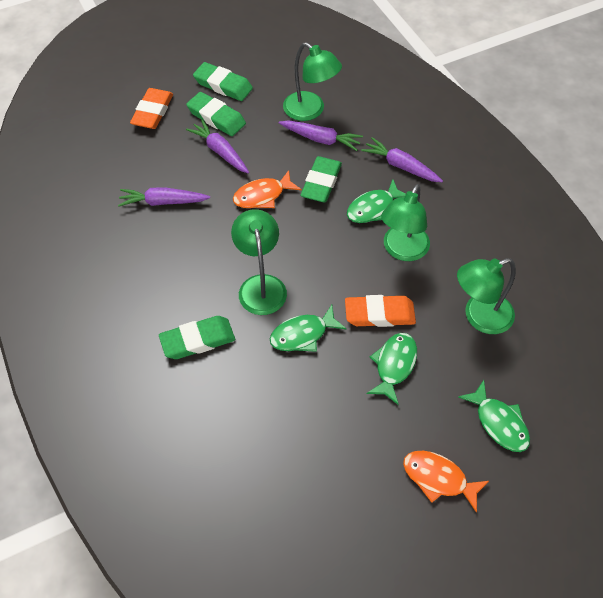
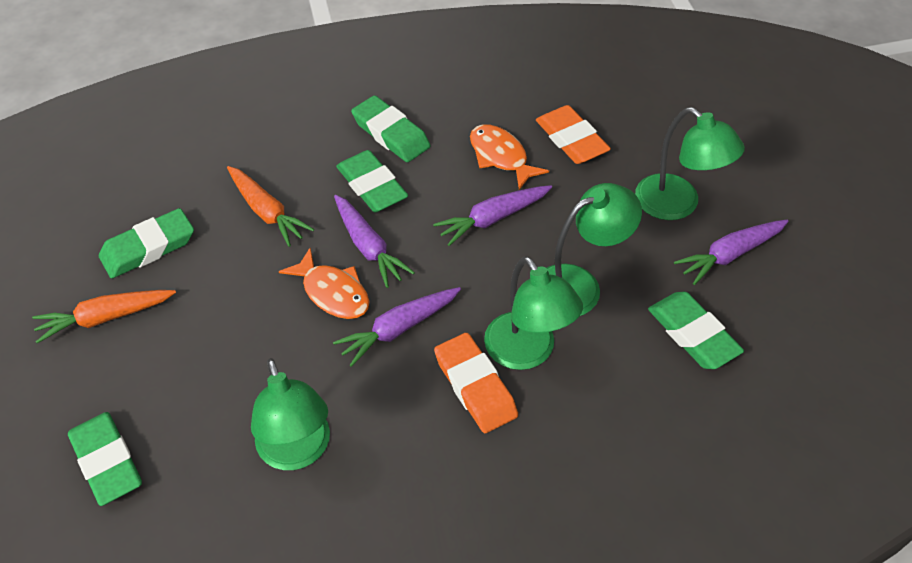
green eraser: 4 -> 5
green fish: 4 -> 0
orange carrot: 0 -> 2

